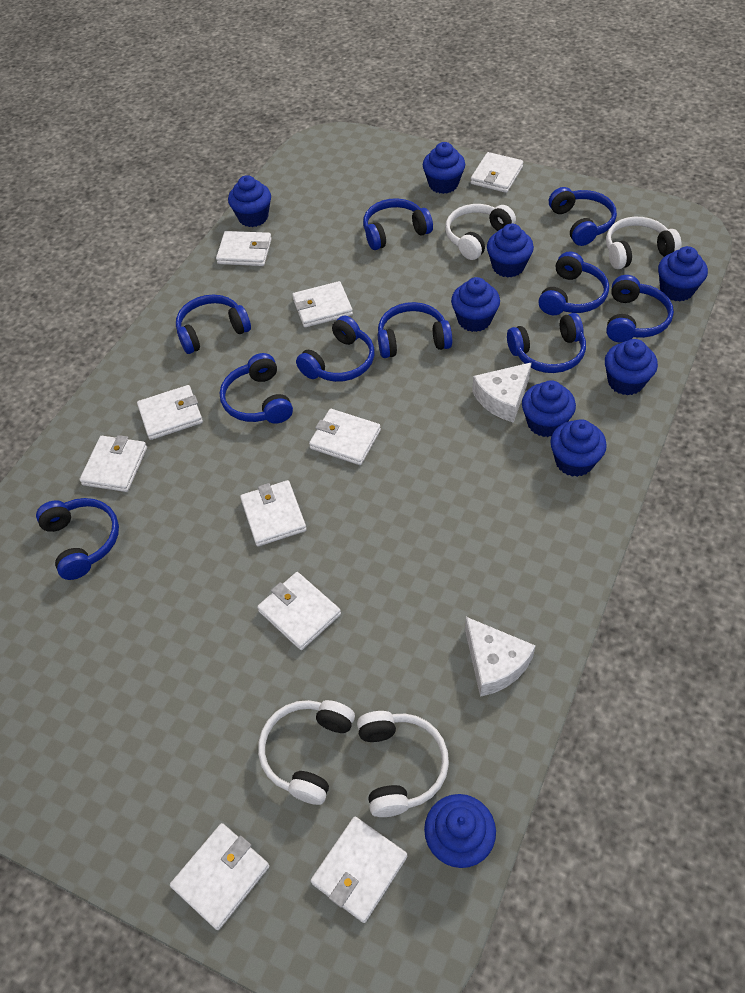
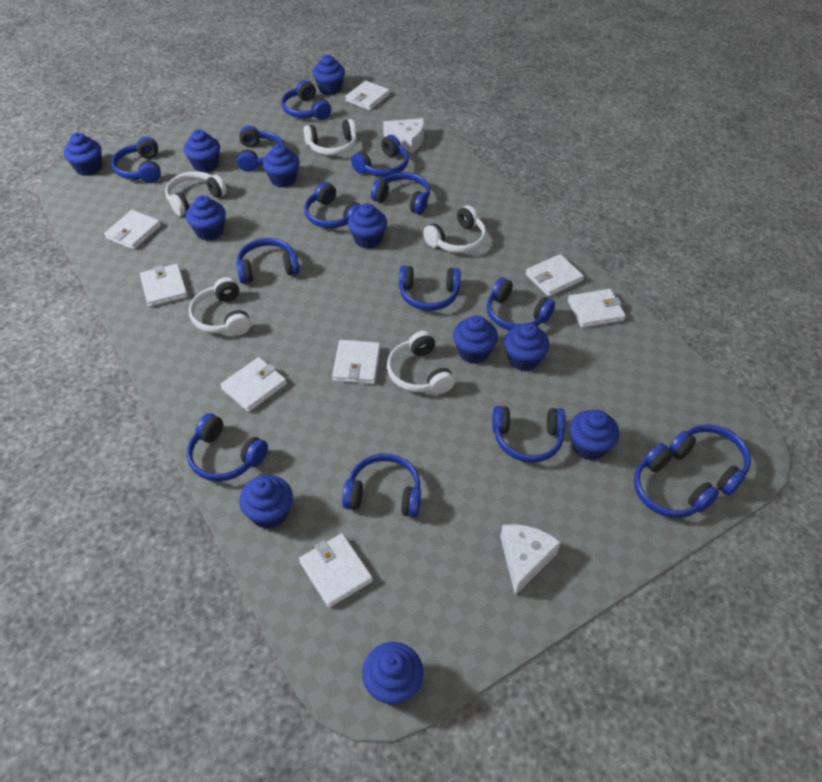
blue cupcake: 9 -> 11
blue headphones: 10 -> 14
white headphones: 4 -> 5
white wallet: 10 -> 8

